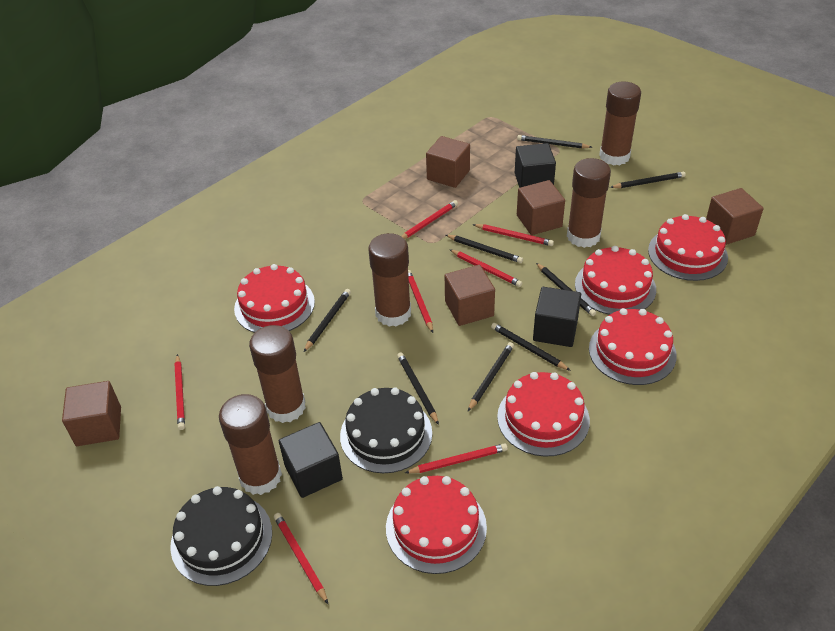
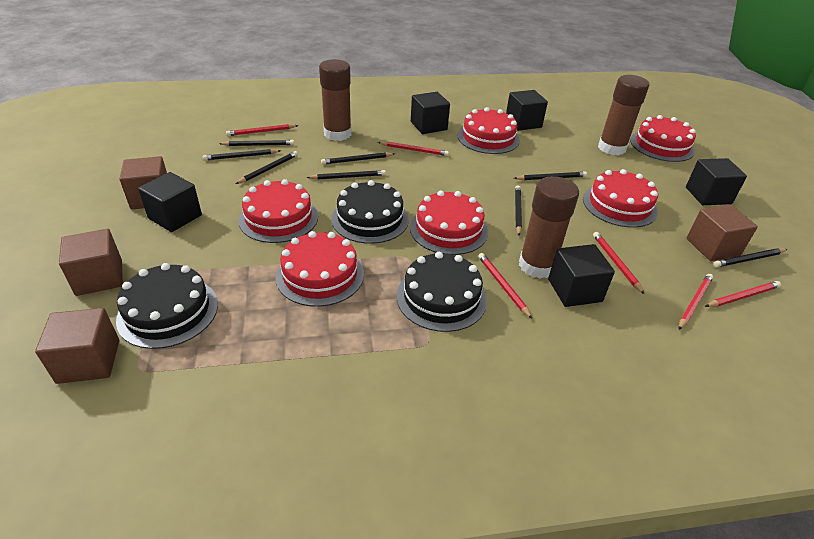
black cake: 2 -> 3
black cube: 3 -> 5
brown cube: 5 -> 4
brown glue stick: 5 -> 3
red pencil: 7 -> 6

